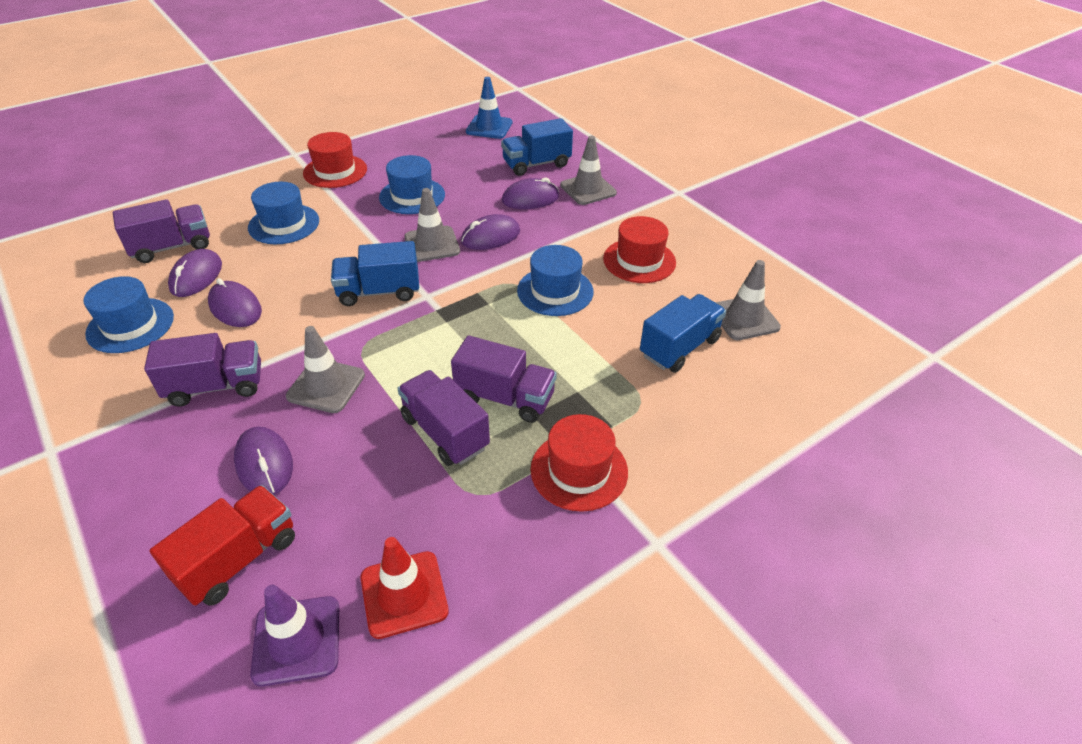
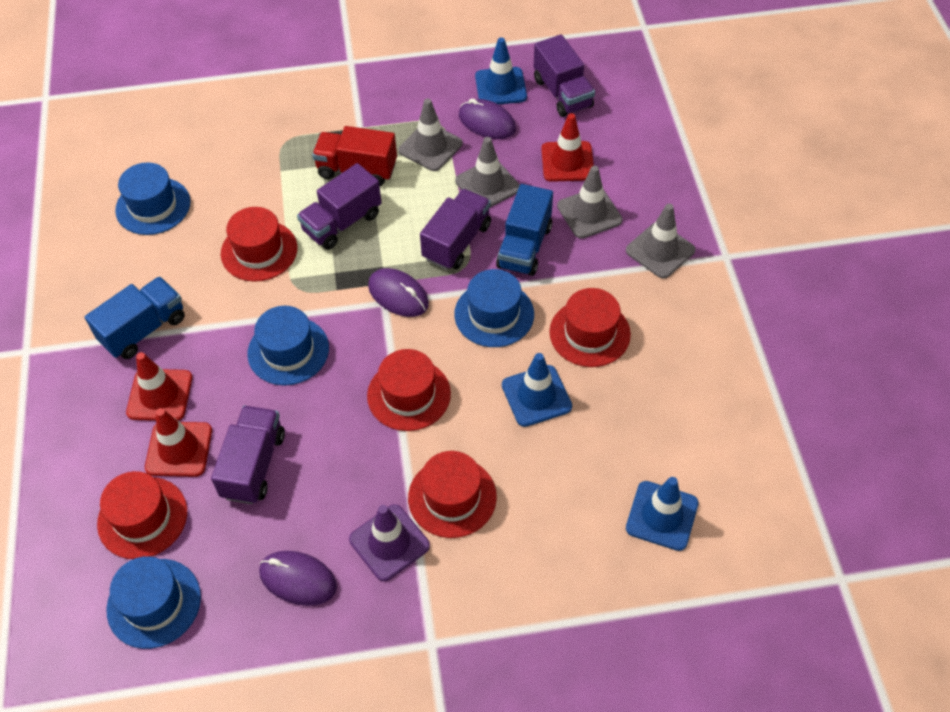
blue traffic cone: 1 -> 3
blue truck: 3 -> 2
purple mouse: 5 -> 3
red hat: 3 -> 5
red traffic cone: 1 -> 3

